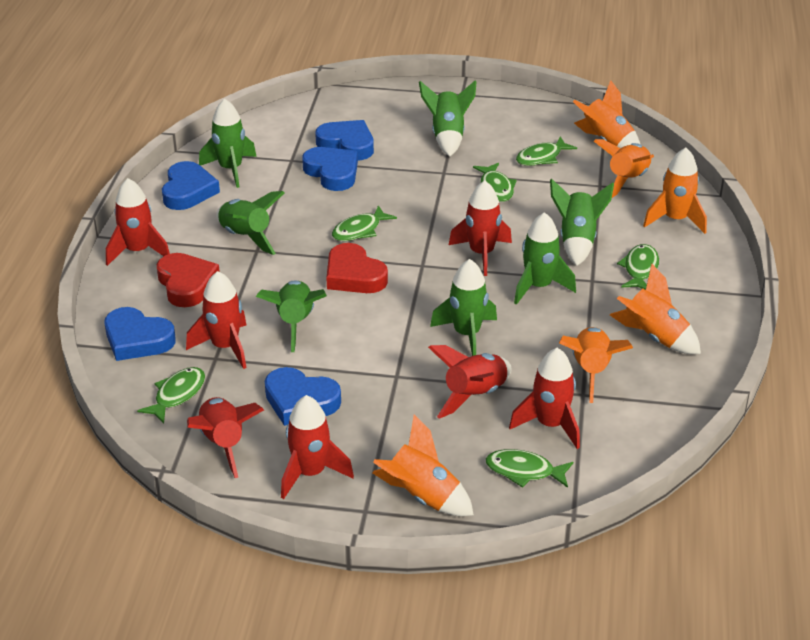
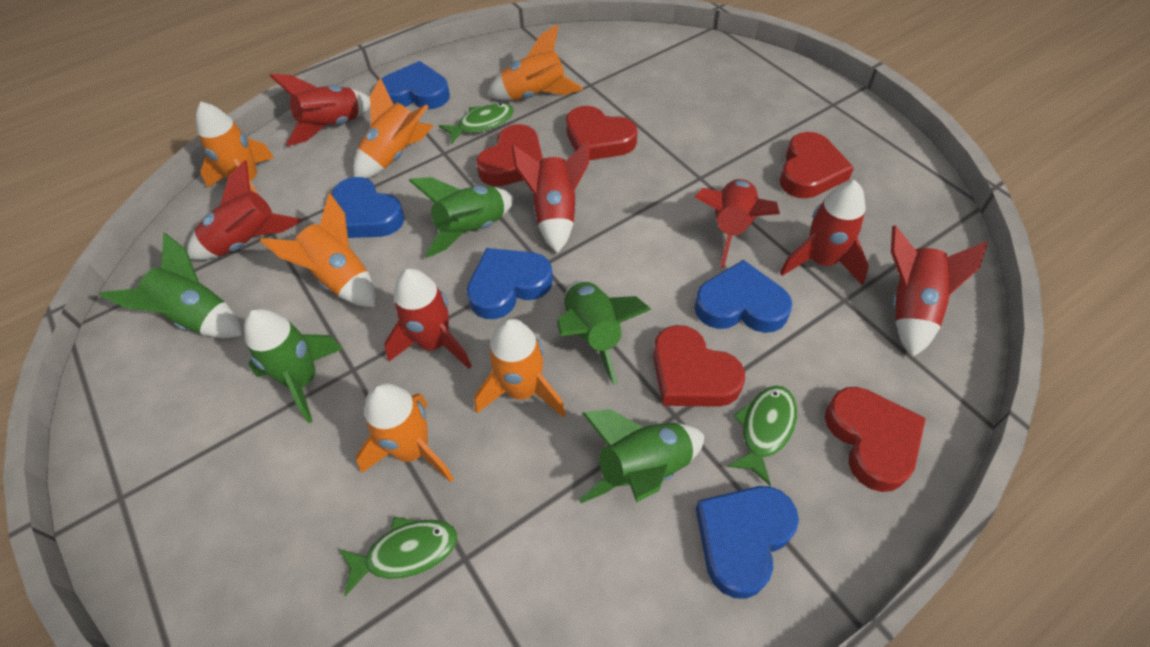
green fish: 6 -> 3
green rocket: 7 -> 5
red heart: 2 -> 5

